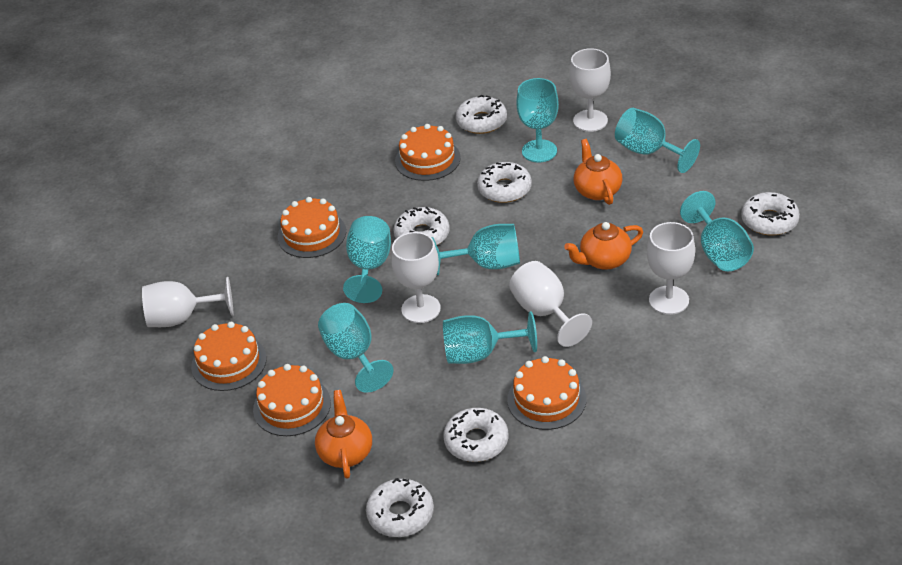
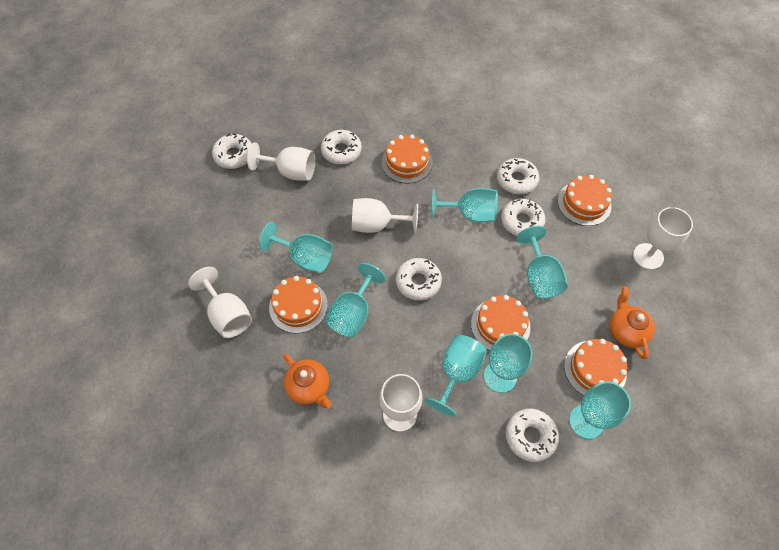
orange teapot: 3 -> 2

